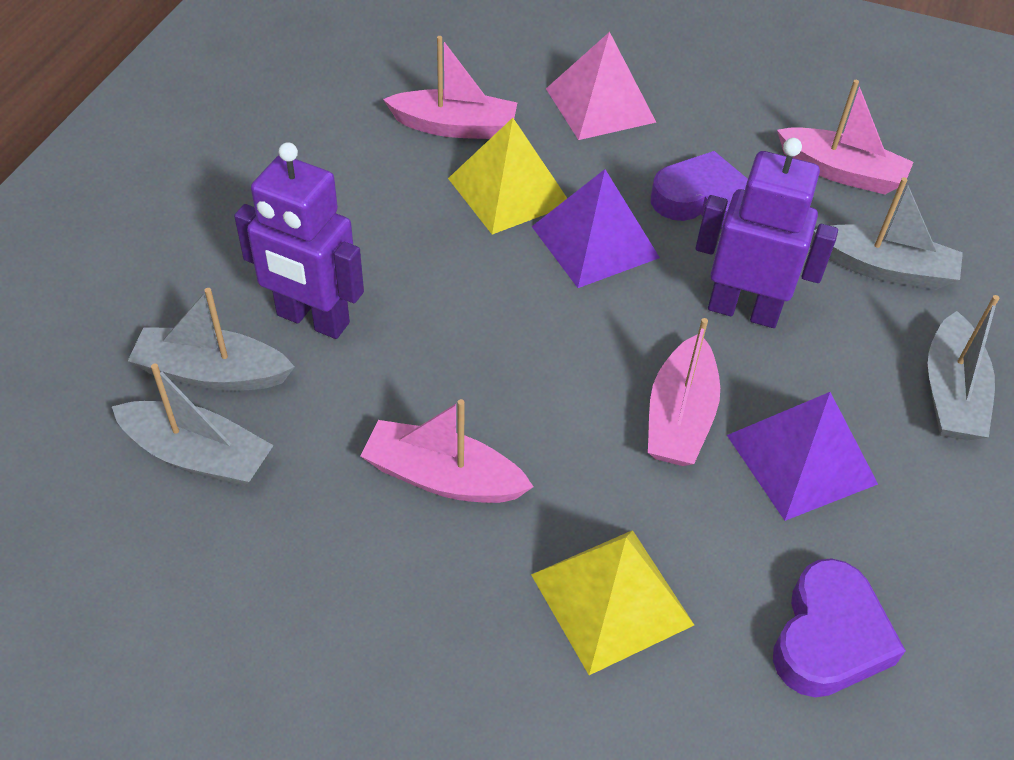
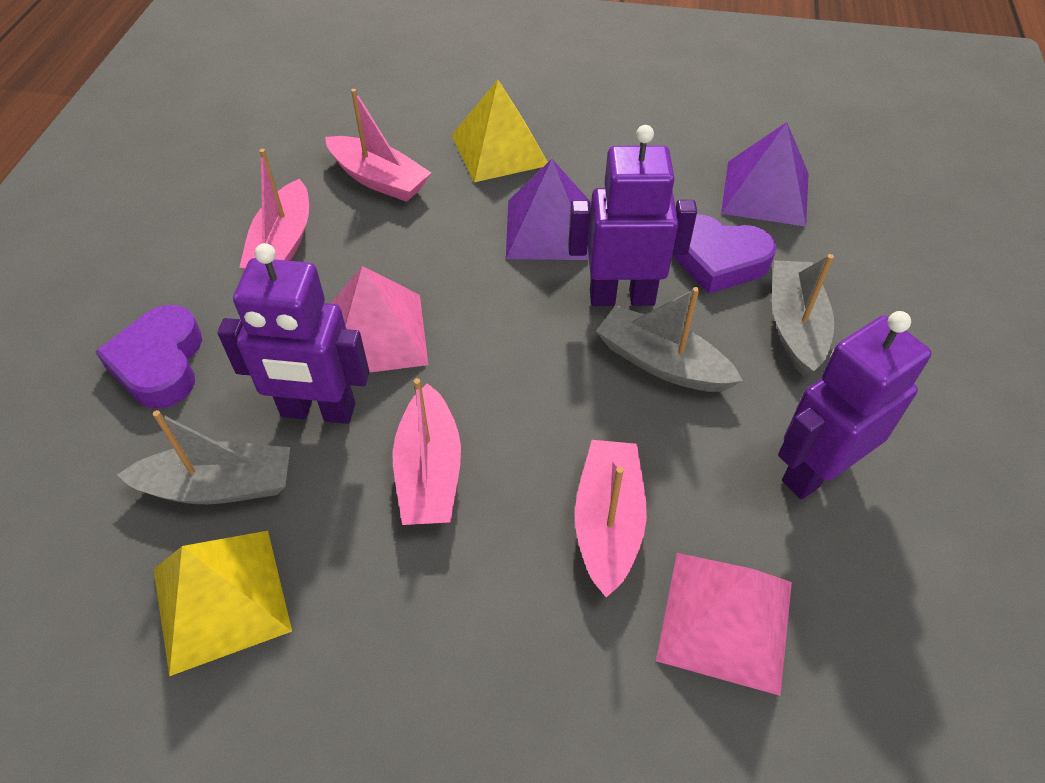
grey boat: 4 -> 3
pink pyramid: 1 -> 2
purple robot: 2 -> 3

